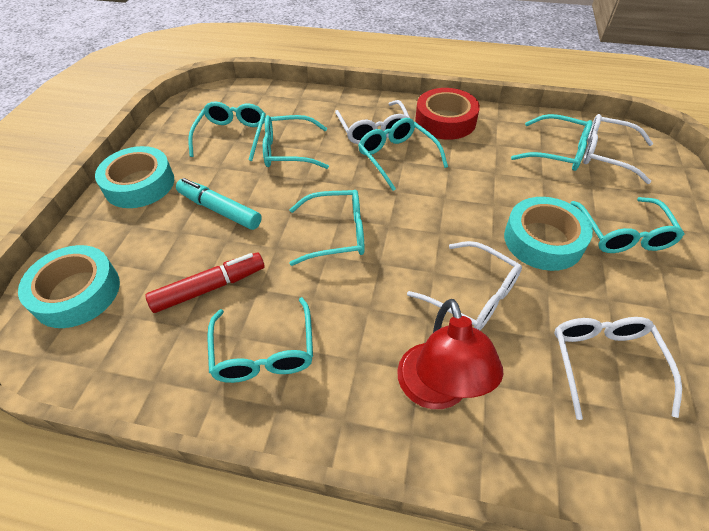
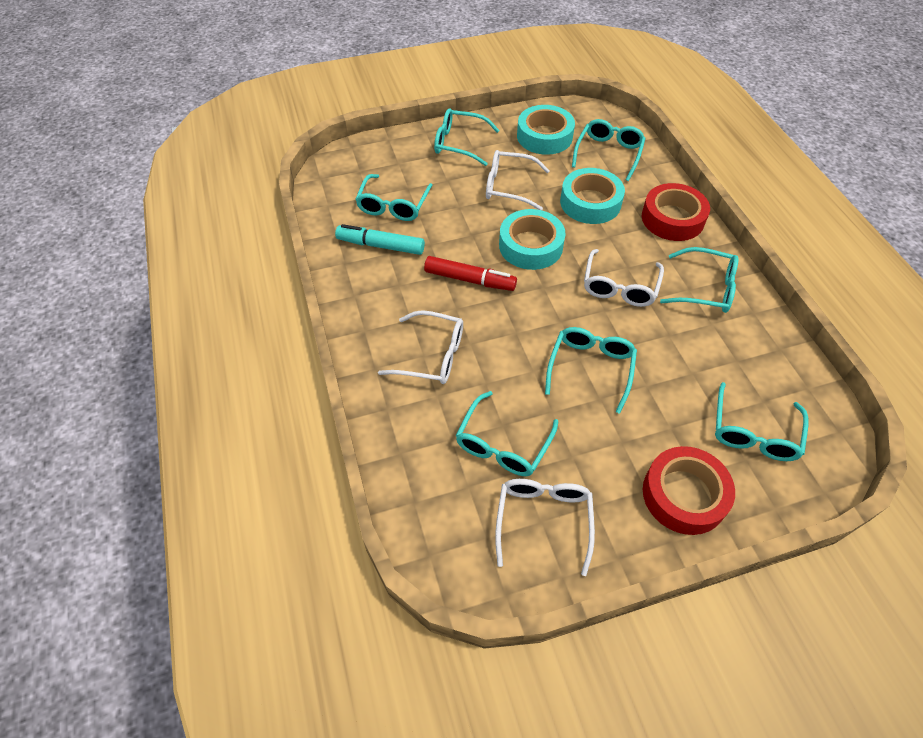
red lamp: 1 -> 0
red tape: 1 -> 2

